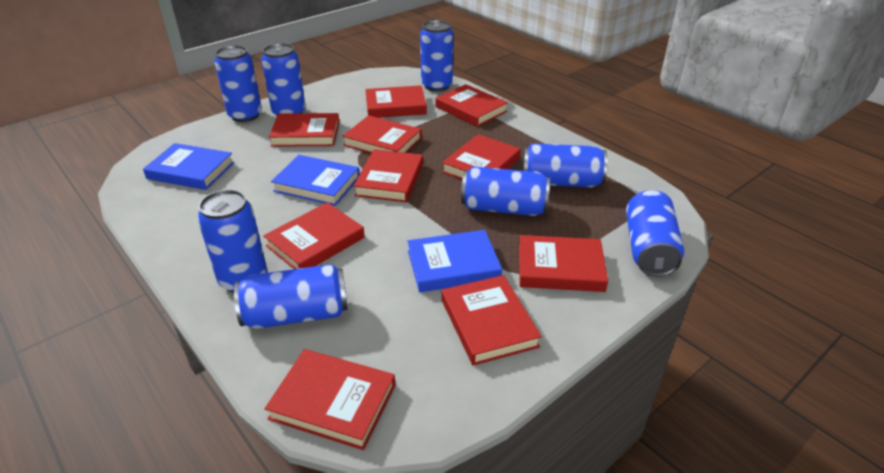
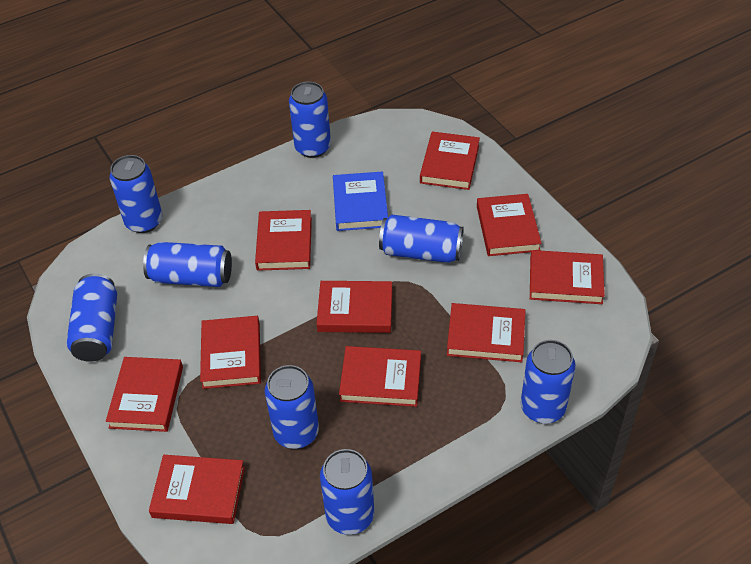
blue book: 3 -> 1

